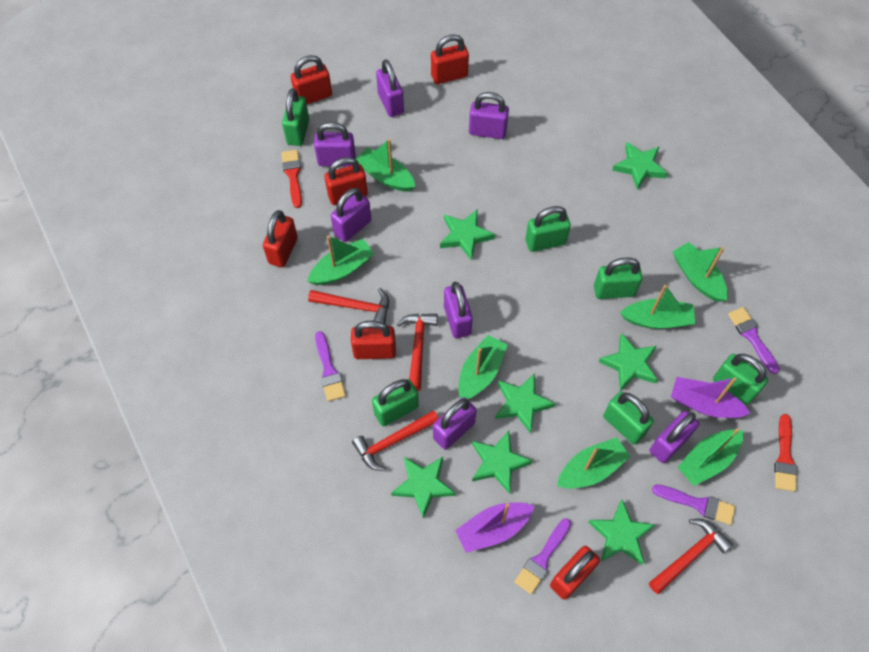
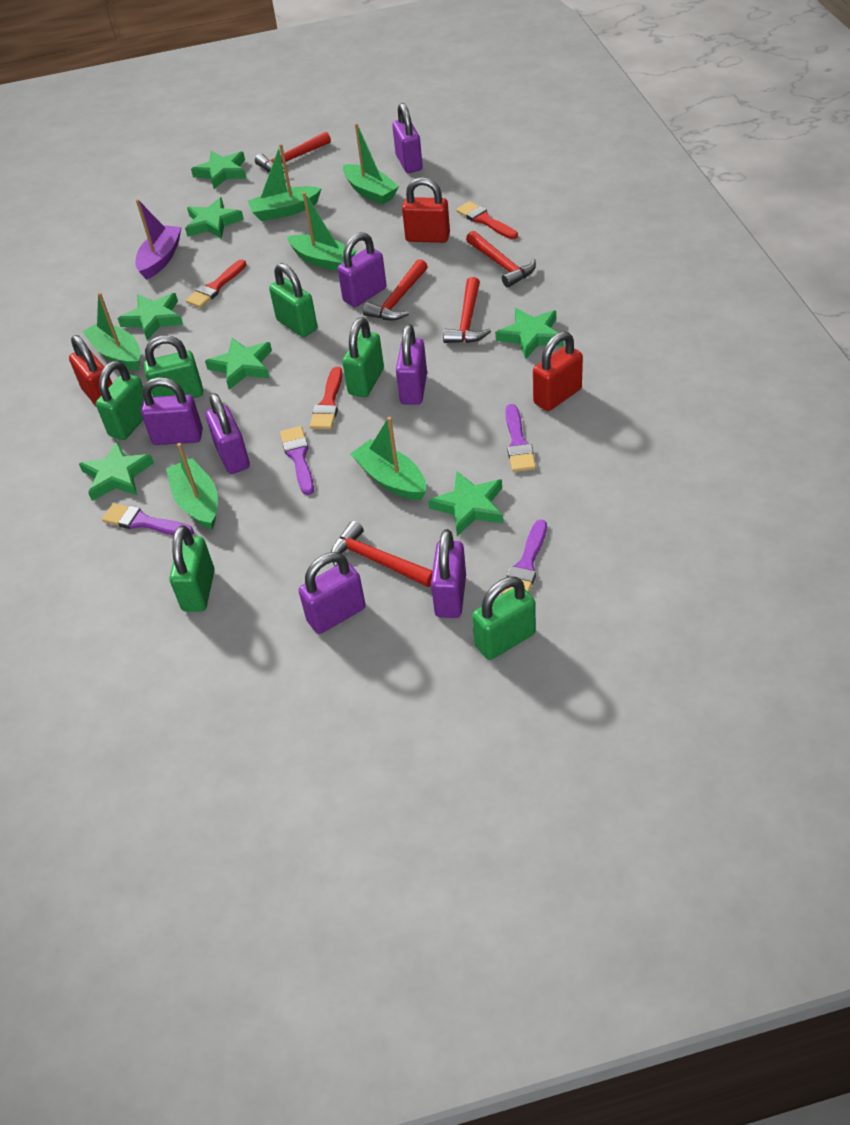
green boat: 7 -> 6
purple boat: 2 -> 1
red brush: 2 -> 3
red hammer: 4 -> 5
red padlock: 6 -> 3

